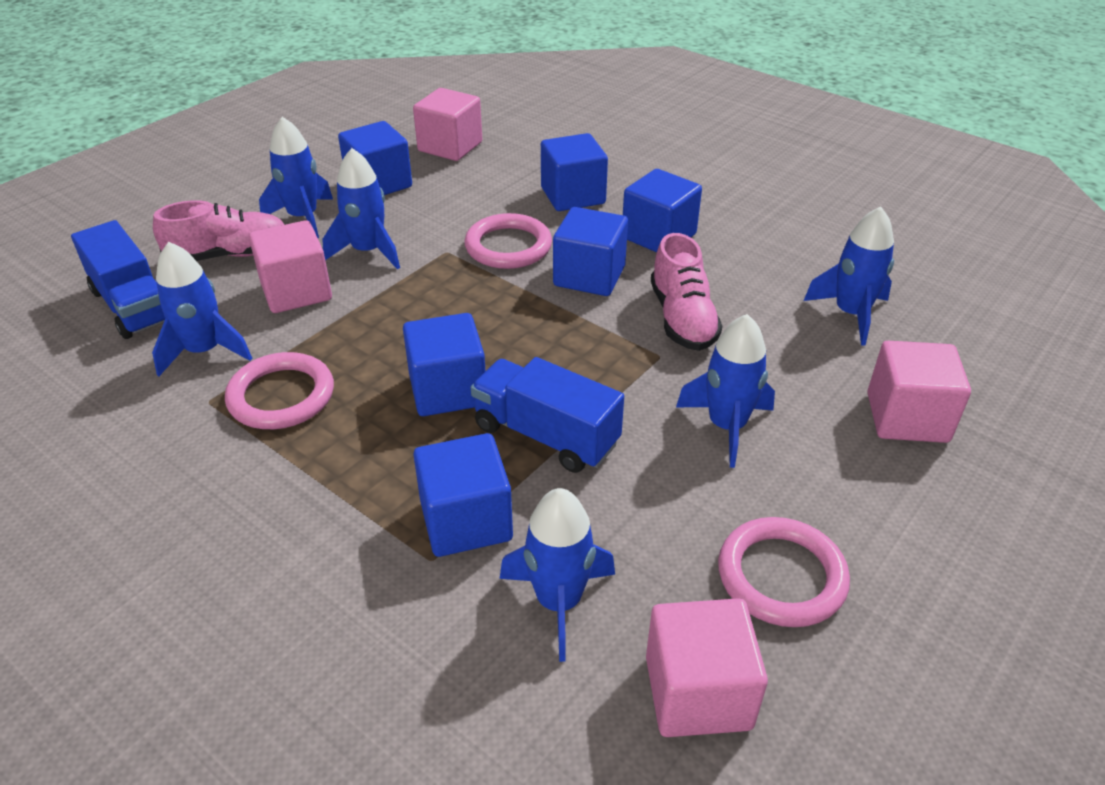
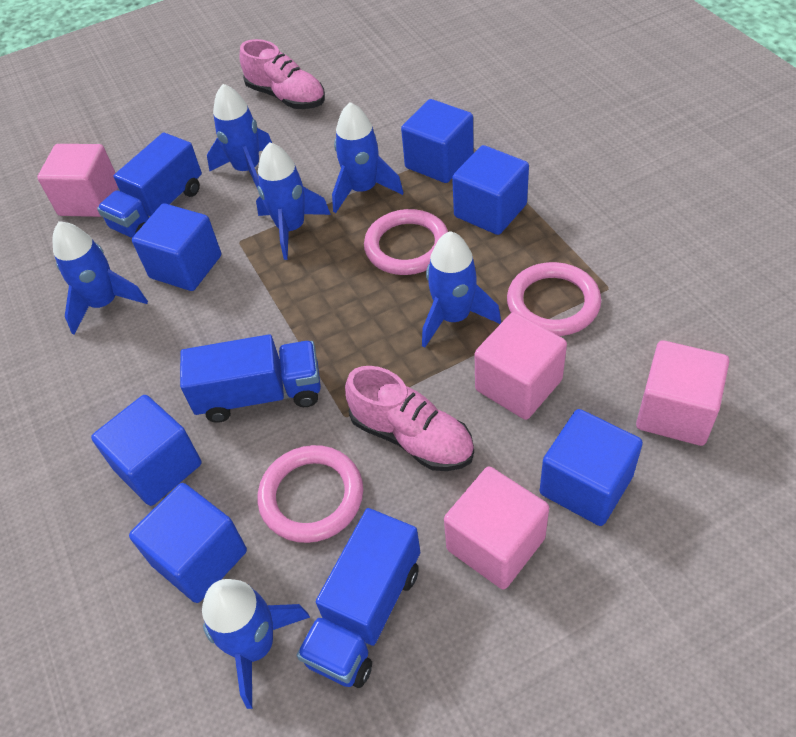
blue truck: 2 -> 3

